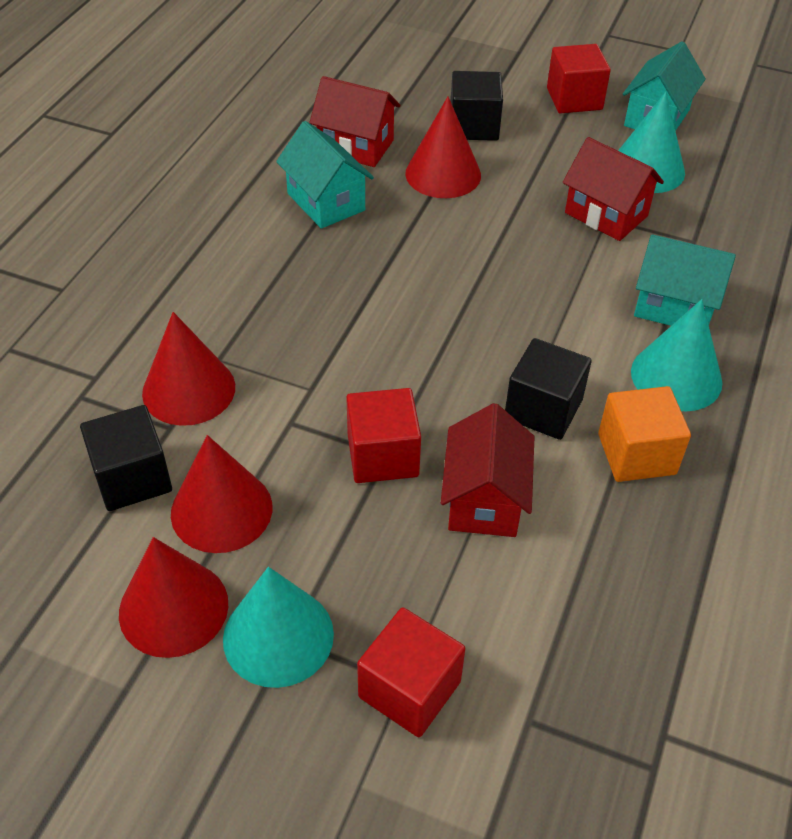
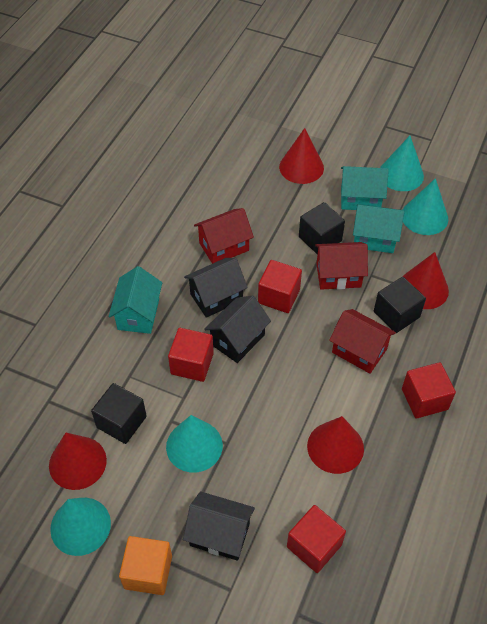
black house: 0 -> 3
red cube: 3 -> 4
turquoise cone: 3 -> 4

